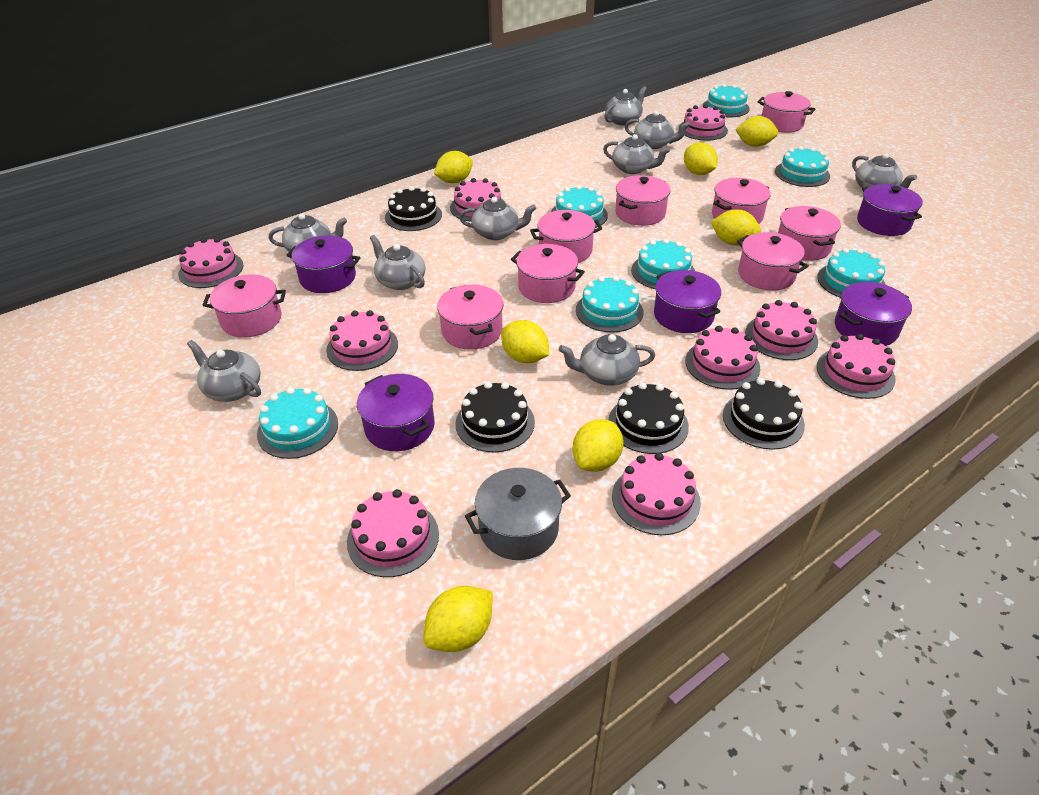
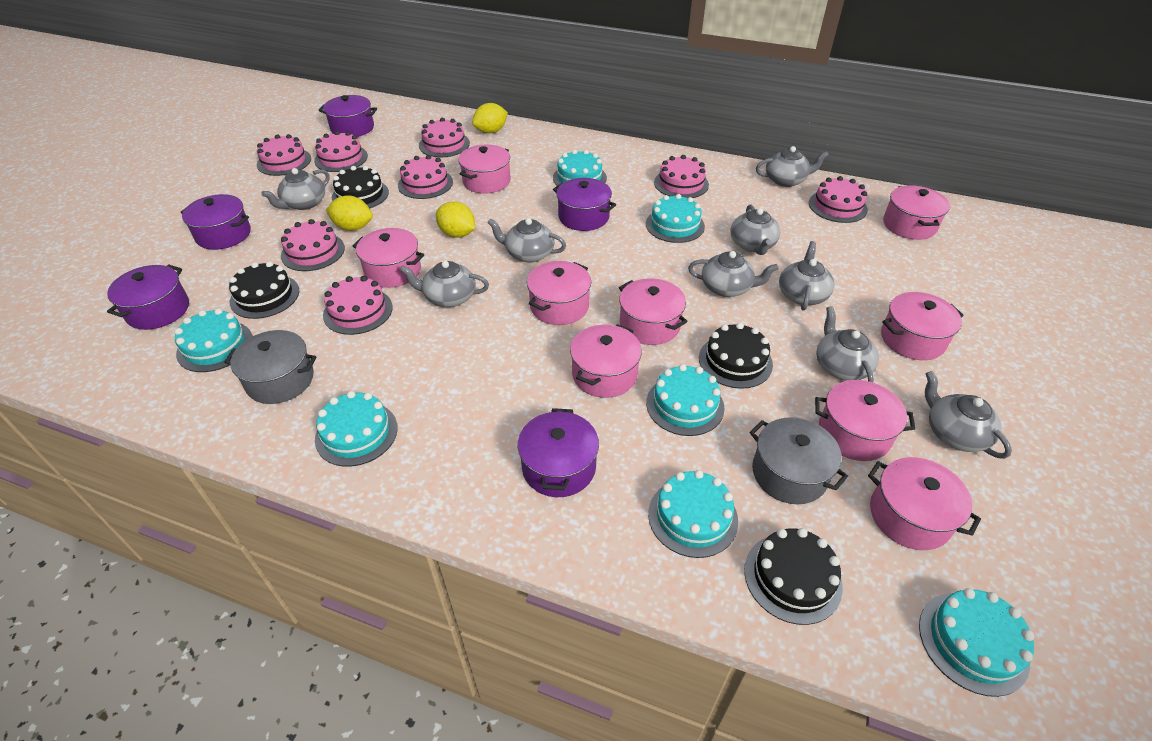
grey pot: 1 -> 2
pink cake: 9 -> 8
yellow lemon: 7 -> 3

